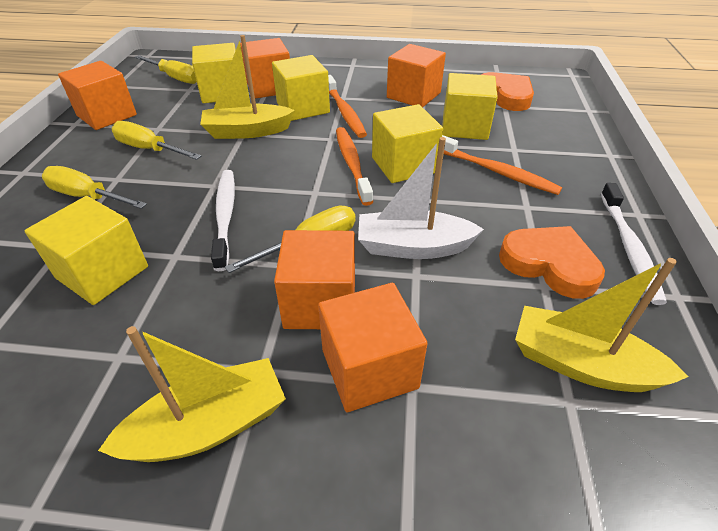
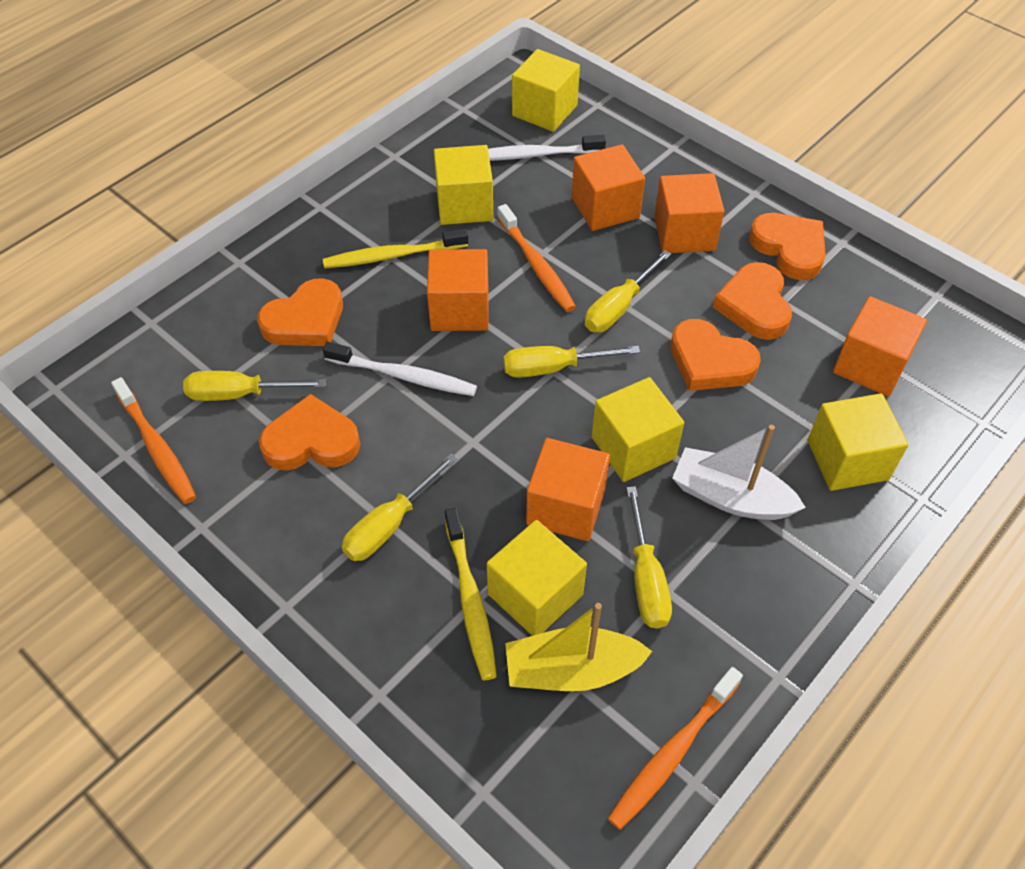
orange heart: 2 -> 5
yellow boat: 3 -> 1
yellow screwdriver: 4 -> 5
yellow toothbrush: 0 -> 2

